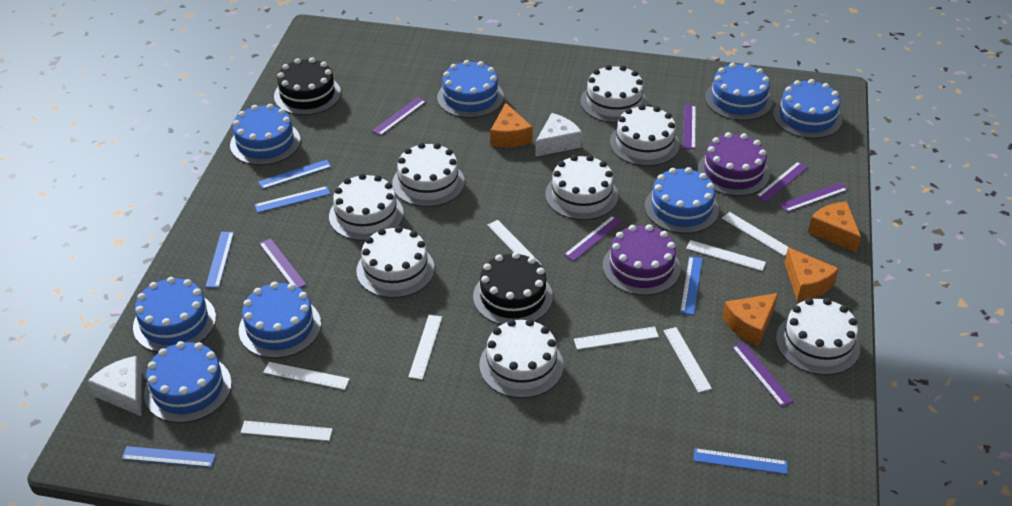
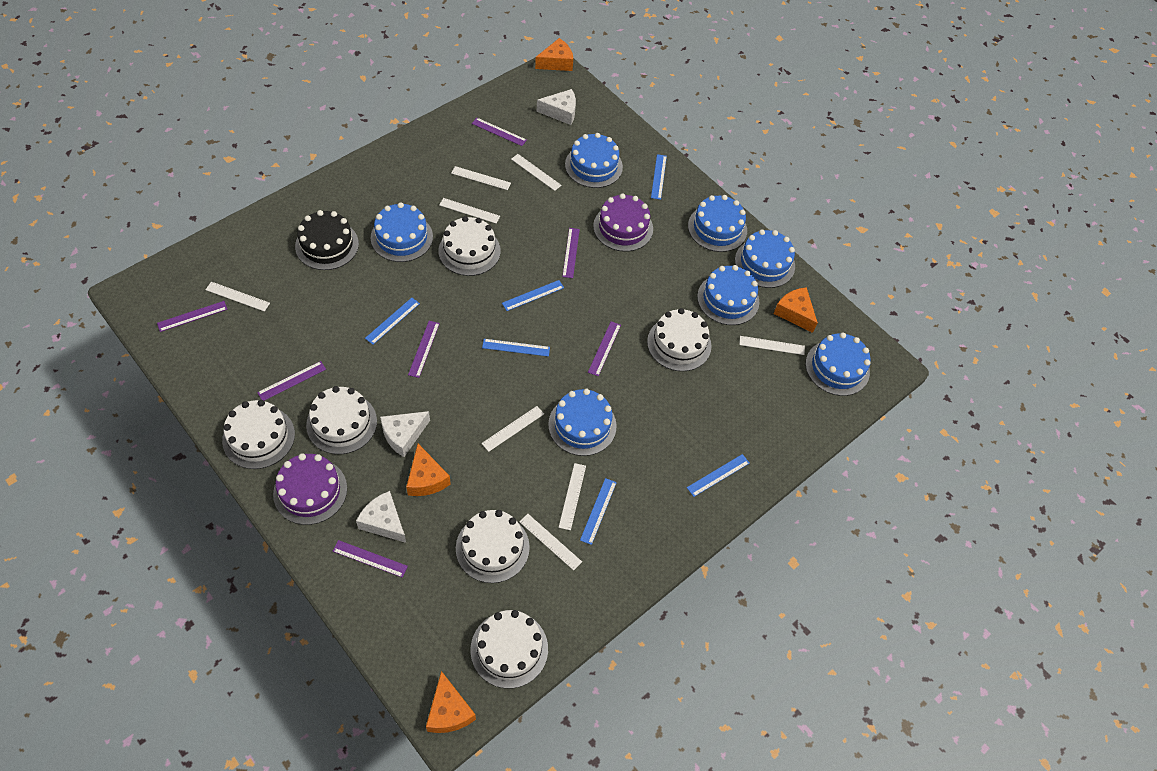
black cake: 2 -> 1
blue cake: 8 -> 7
white cake: 8 -> 6
white cheese: 2 -> 3

